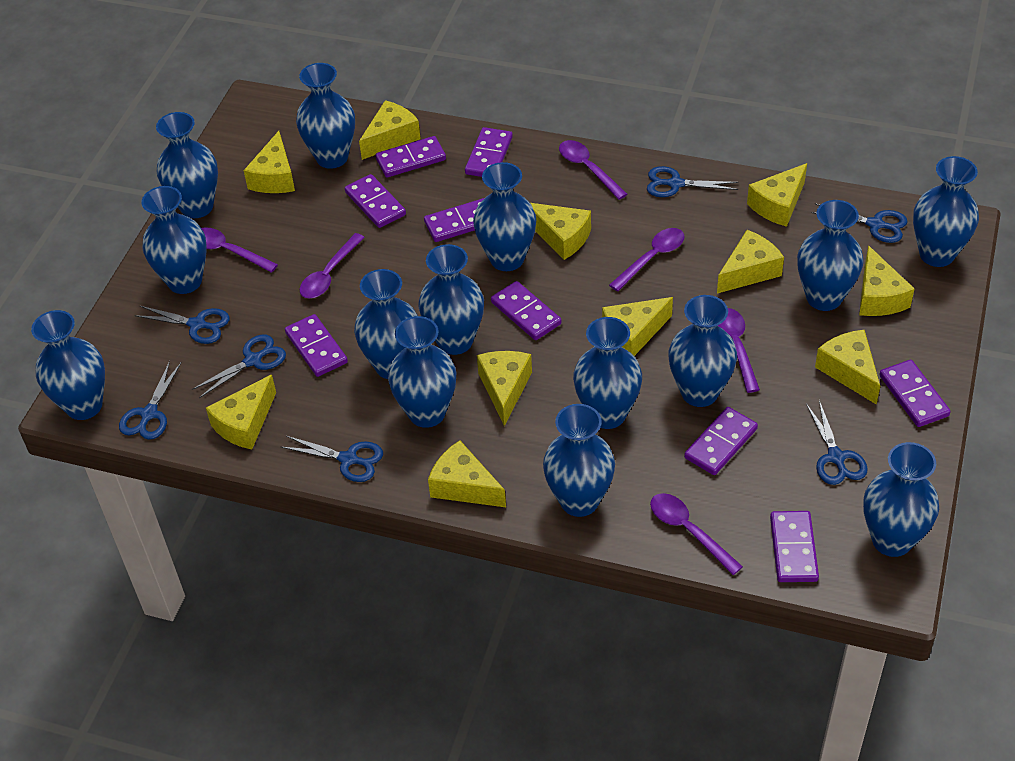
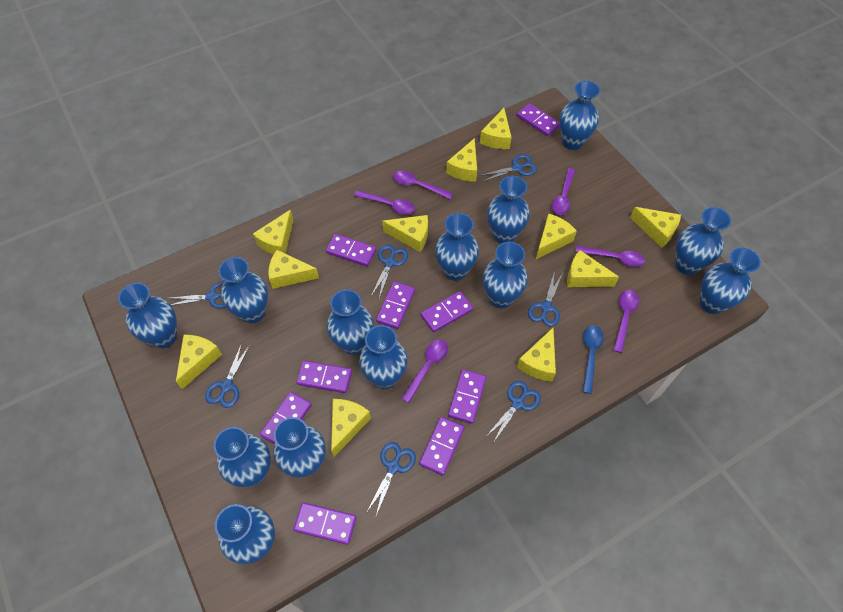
blue spoon: 0 -> 1
blue vase: 14 -> 13

